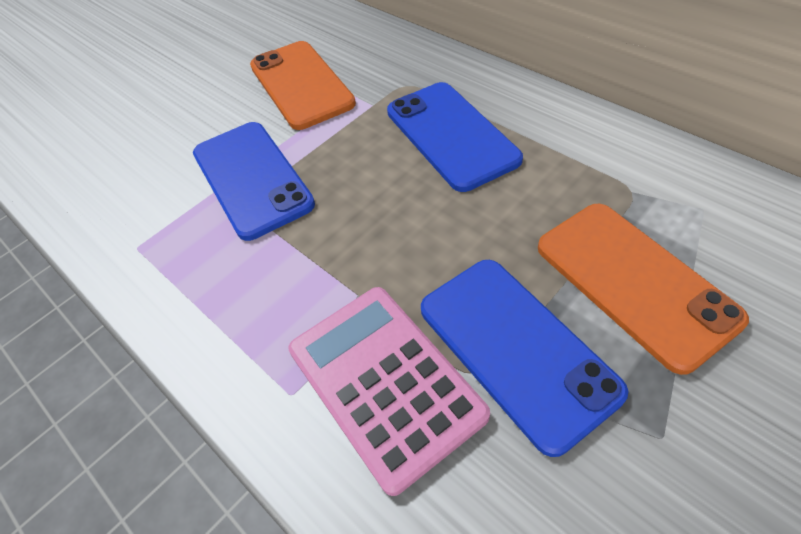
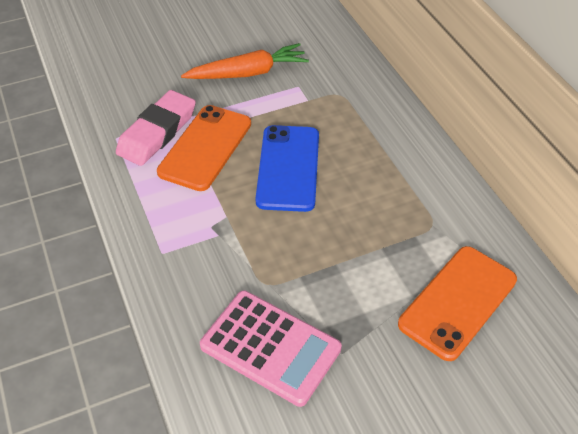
blue phone: 3 -> 1
orange carrot: 0 -> 1
pink eraser: 0 -> 1

